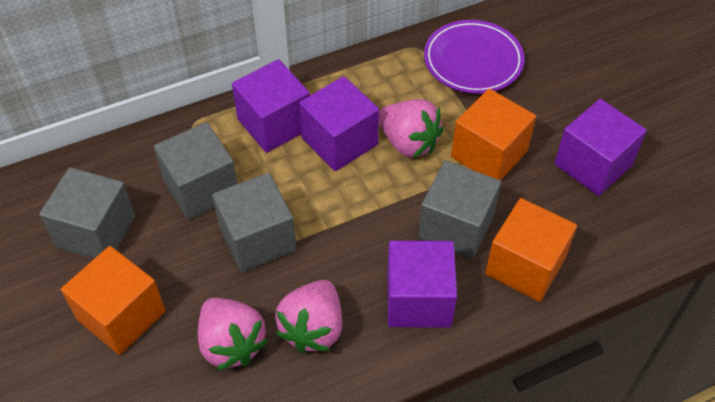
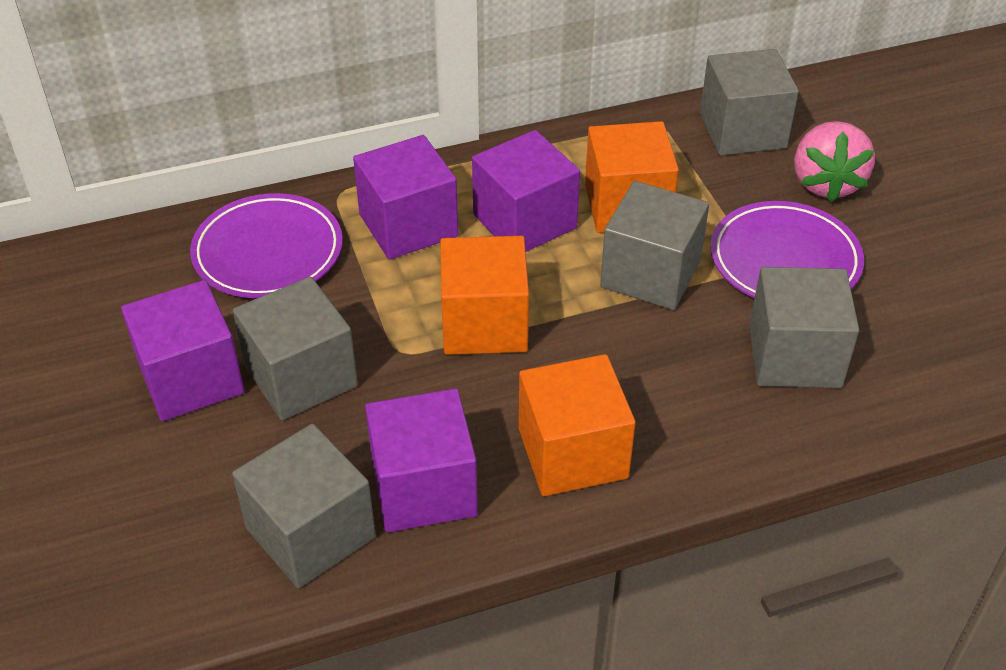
grey cube: 4 -> 5
pink strawberry: 3 -> 1
purple plate: 1 -> 2

